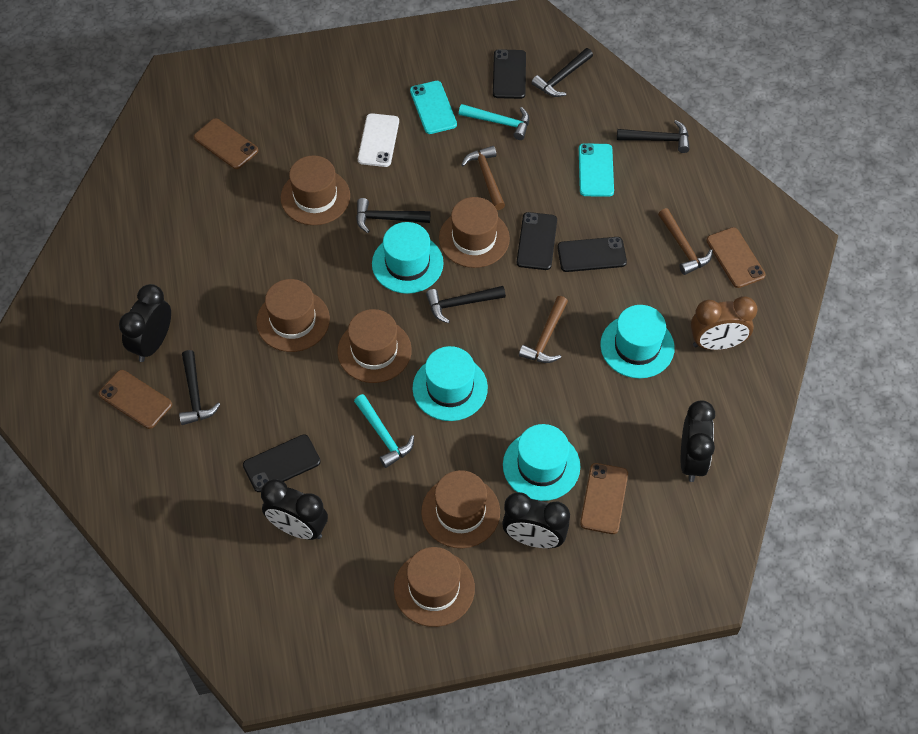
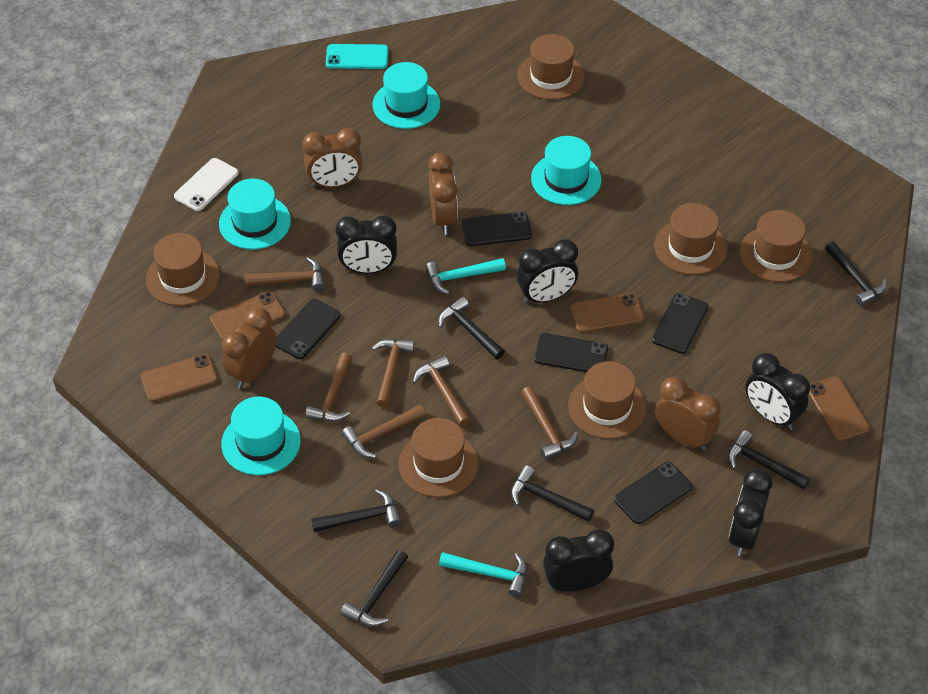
black clock: 4 -> 5
black hammer: 5 -> 6
black phone: 4 -> 5
brown clock: 1 -> 4
brown hammer: 3 -> 6
turquoise phone: 2 -> 1

